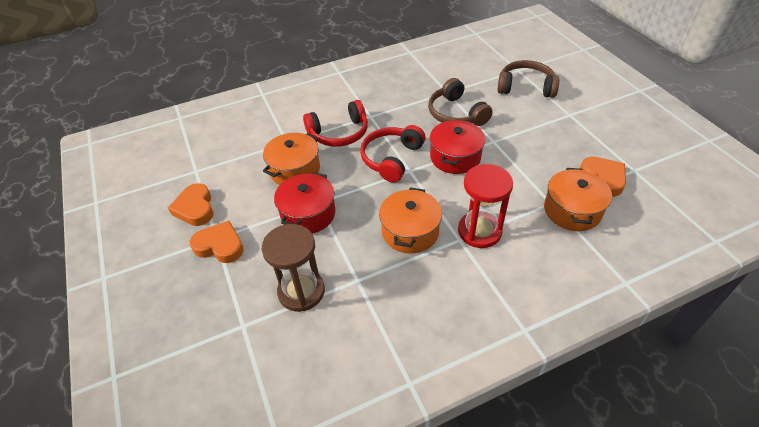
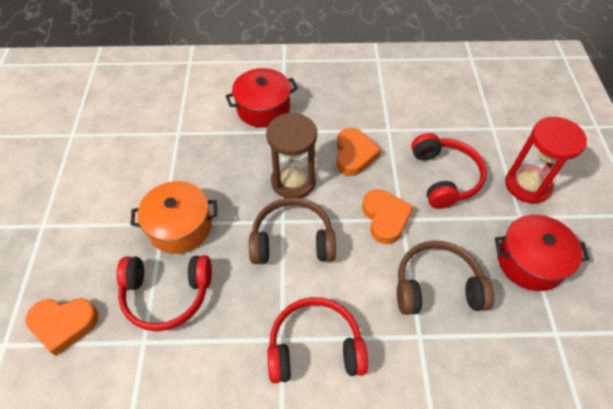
orange pot: 3 -> 1
red headphones: 2 -> 3

